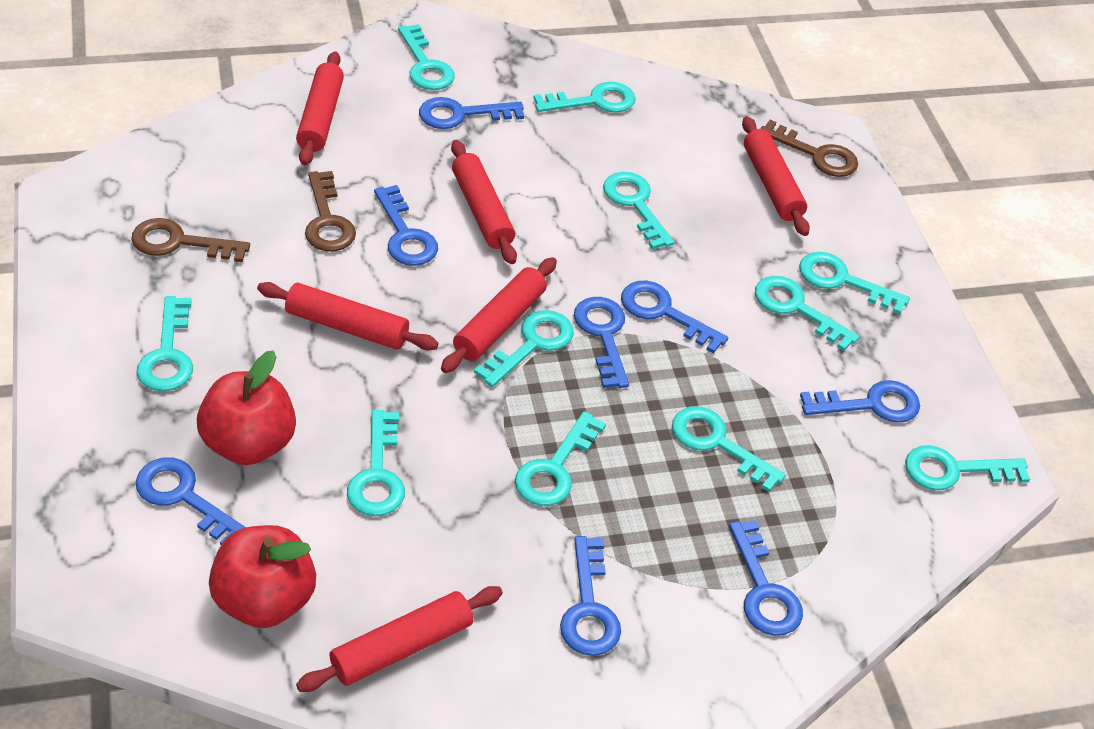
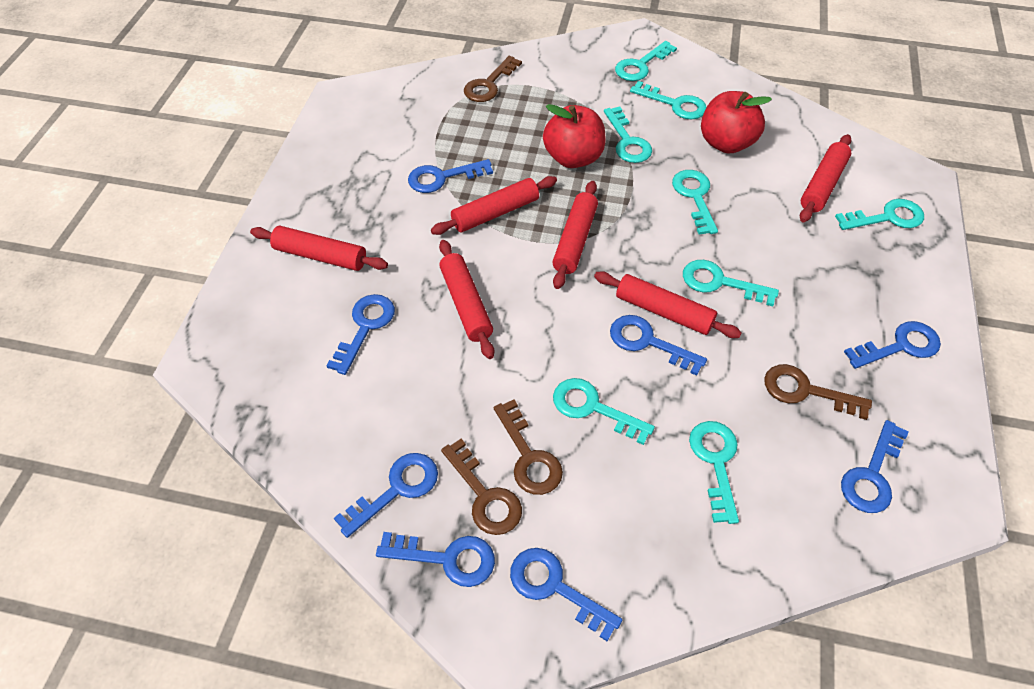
brown key: 3 -> 4
turquoise key: 11 -> 8

